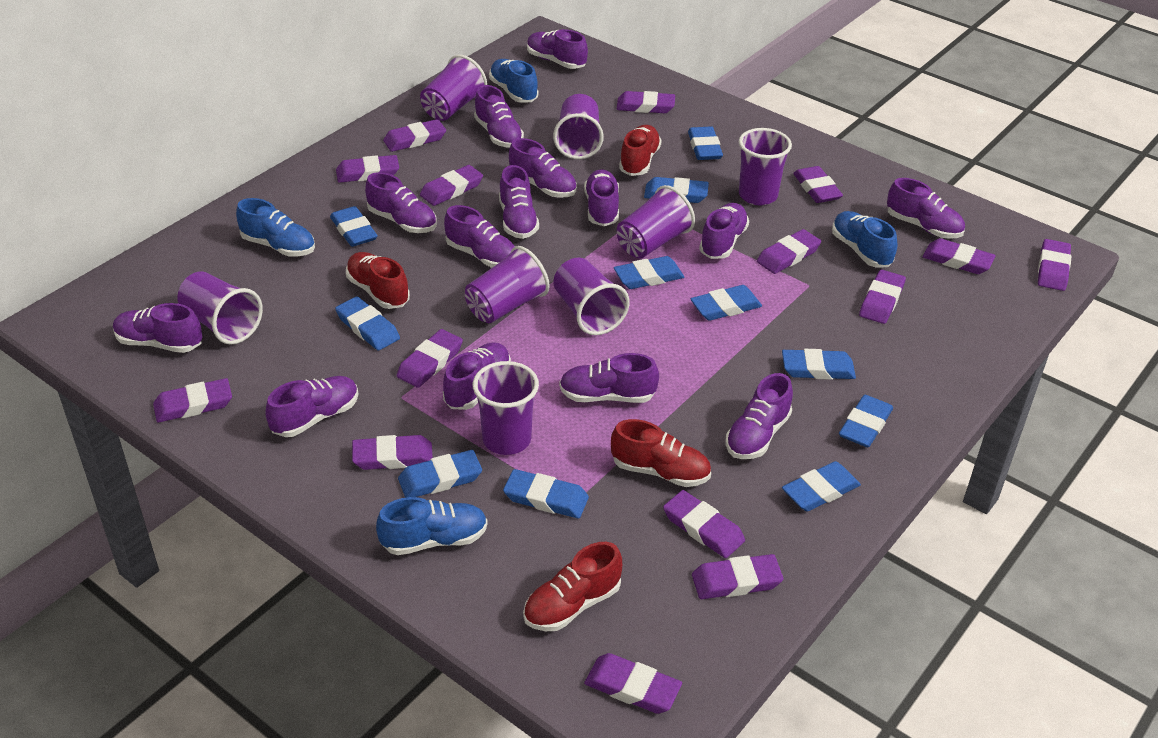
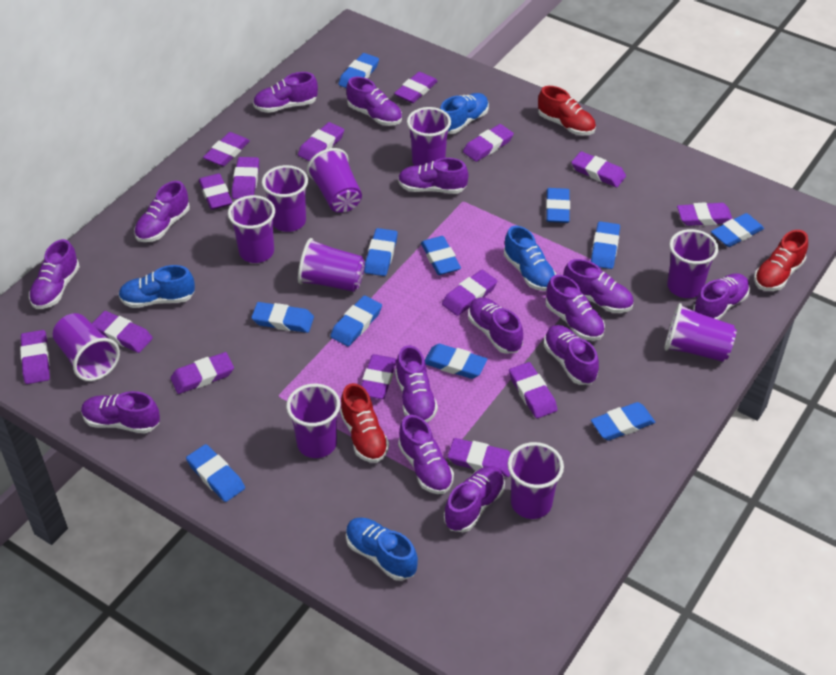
purple cup: 8 -> 10
red shoe: 4 -> 3

